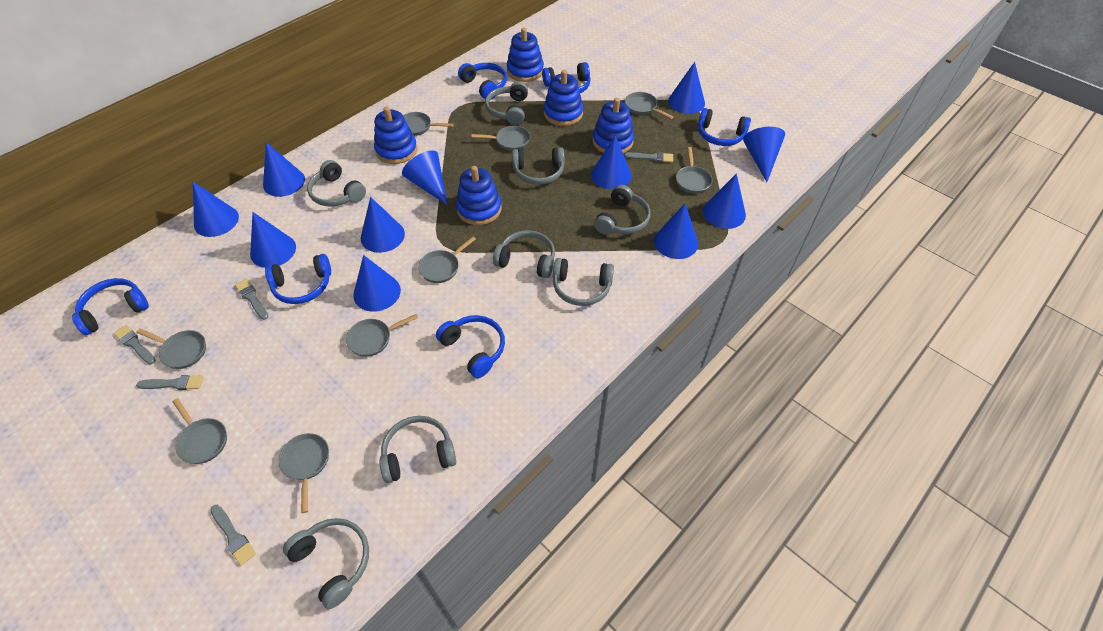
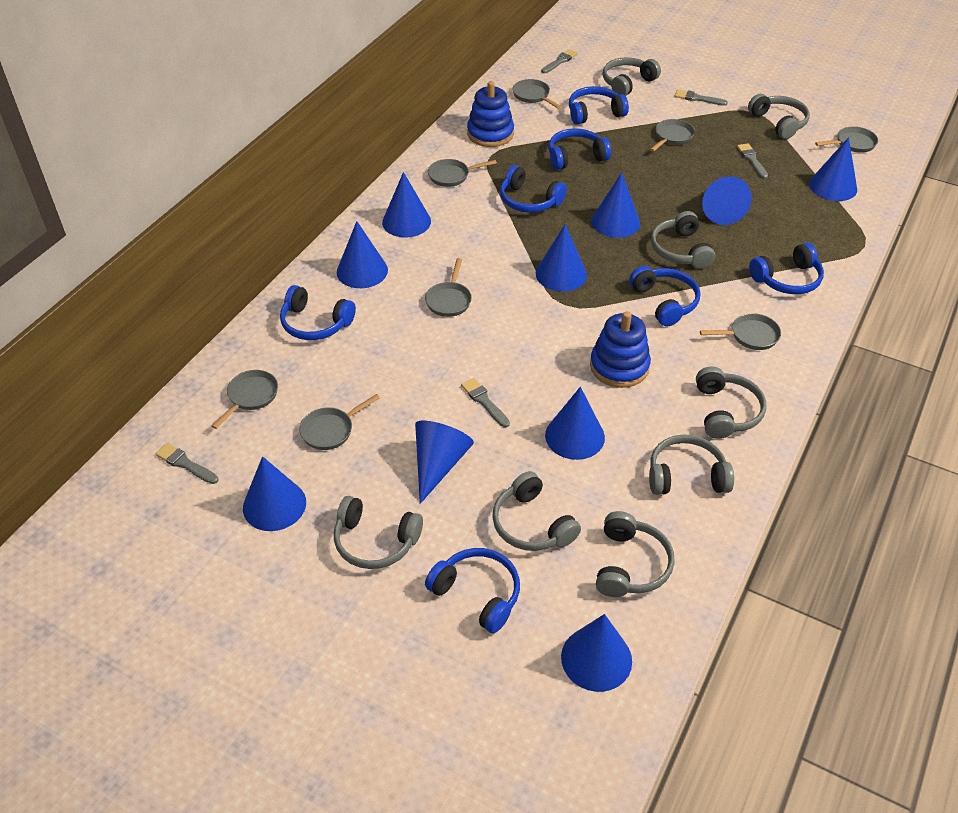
blue cone: 11 -> 10
blue headphones: 6 -> 7
blue stacking toy: 5 -> 2
grey pan: 9 -> 8

